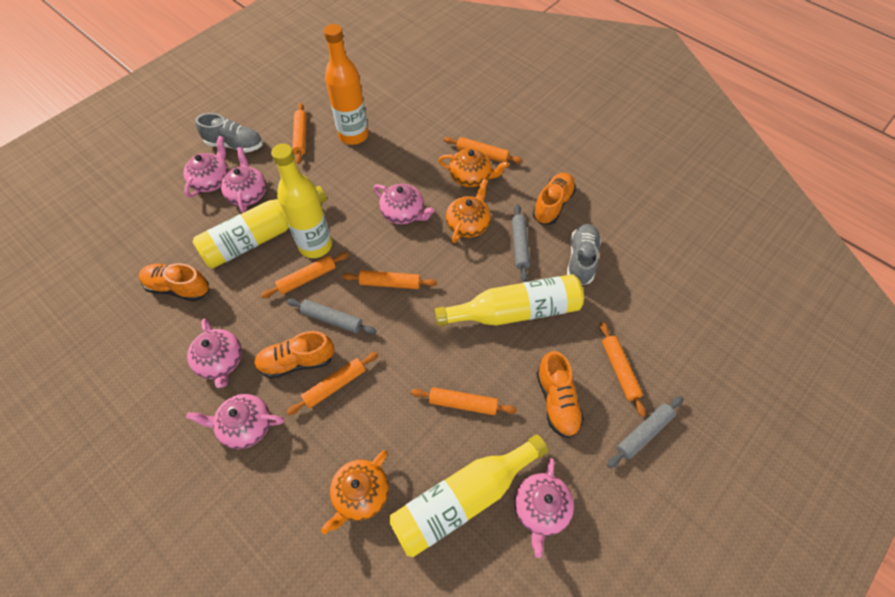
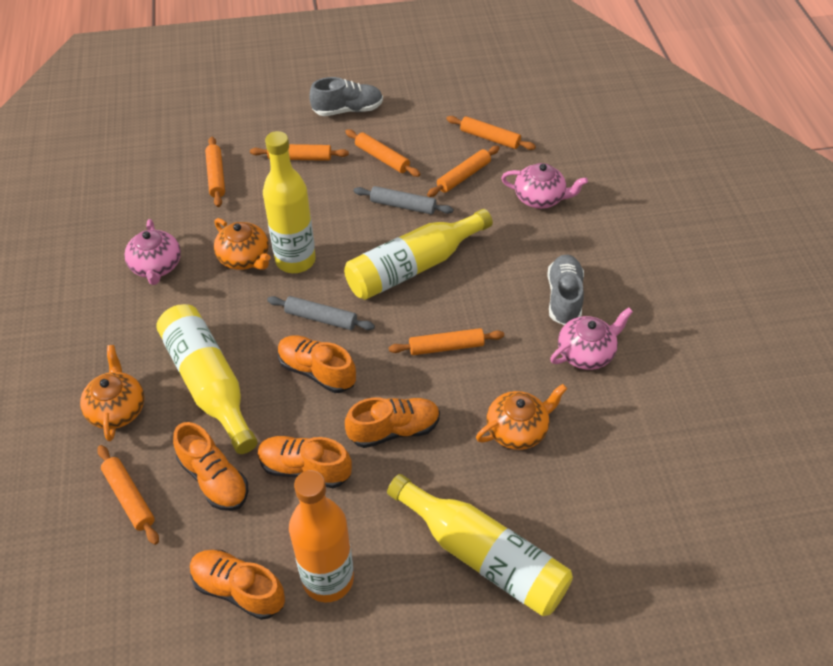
grey rolling pin: 3 -> 2
orange shoe: 4 -> 5
pink teapot: 6 -> 3

